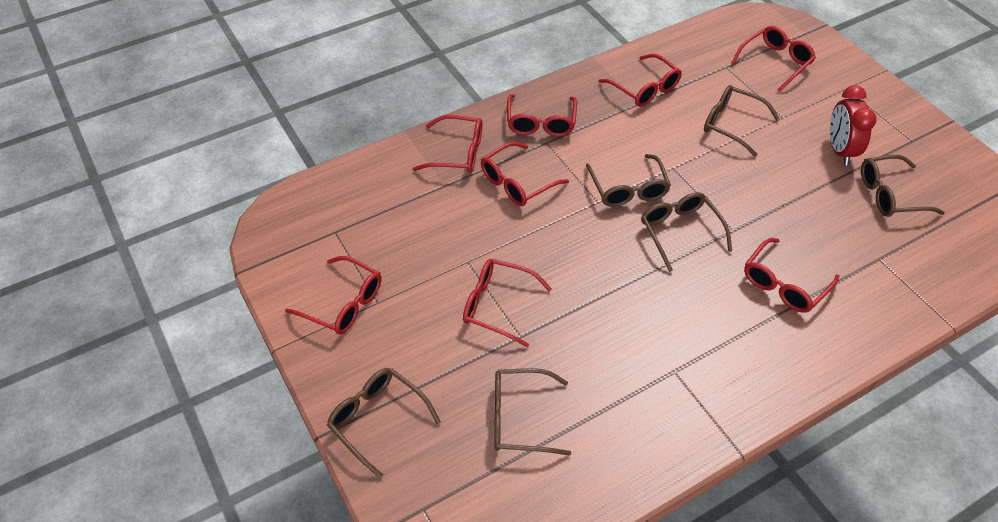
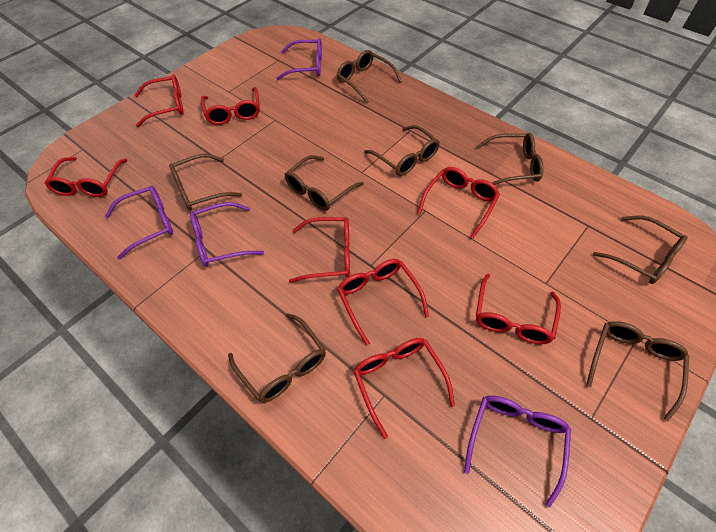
brown glasses: 6 -> 8
purple glasses: 0 -> 4
red clock: 1 -> 0

